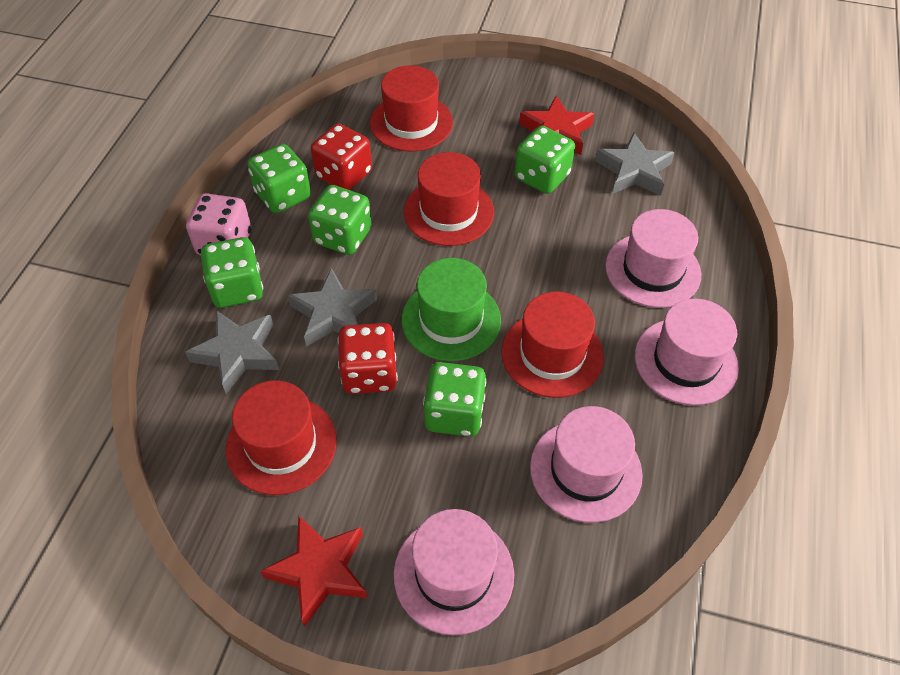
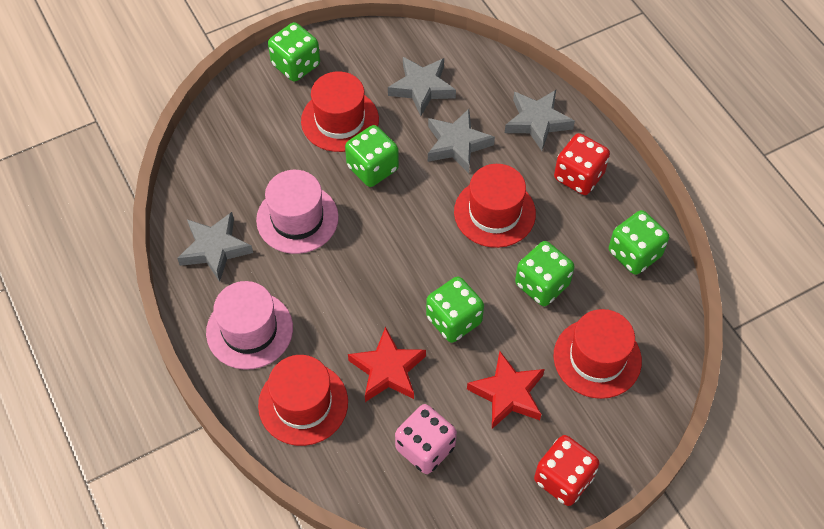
green hat: 1 -> 0
grey star: 3 -> 4
pink hat: 4 -> 2

